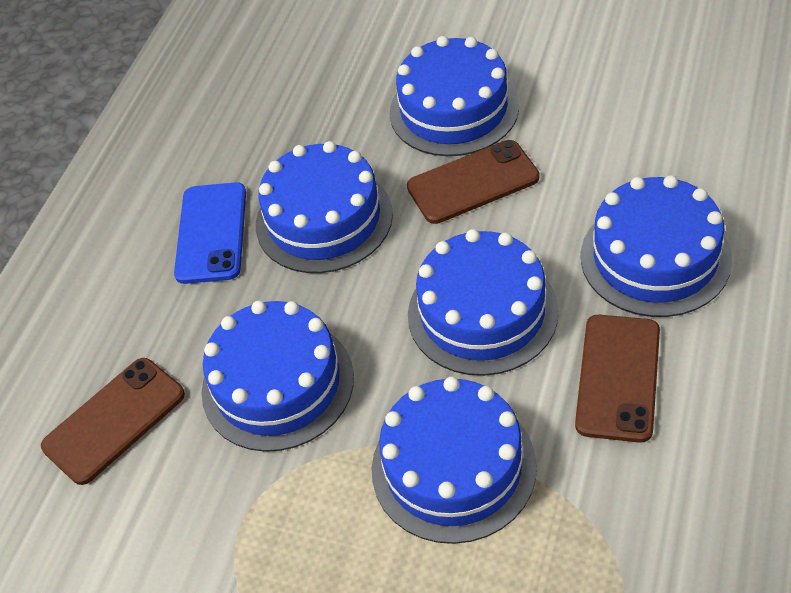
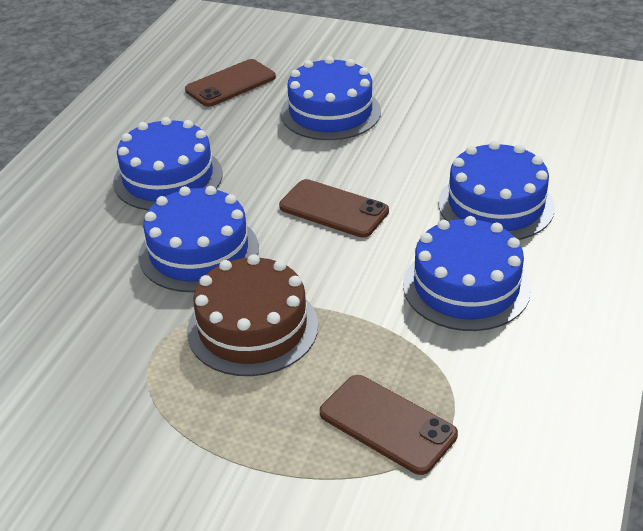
blue cake: 6 -> 5
blue phone: 1 -> 0
brown cake: 0 -> 1

